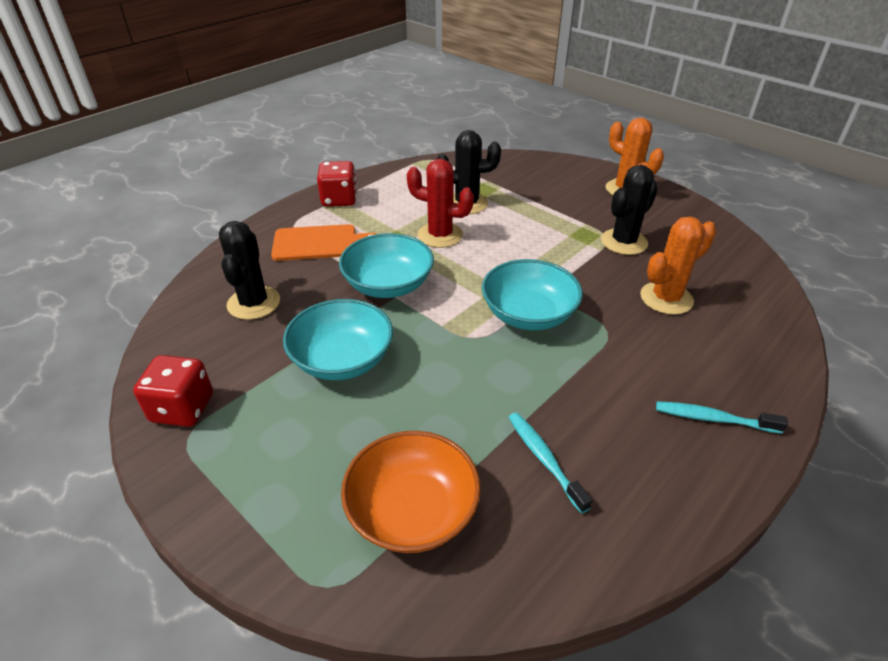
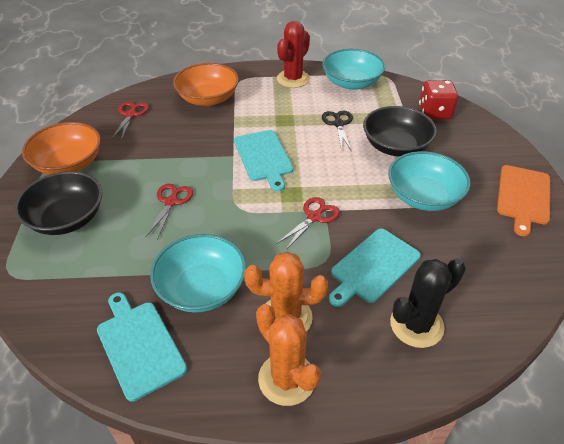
black bowl: 0 -> 2
black cactus: 3 -> 1
black scissors: 0 -> 1
orange bowl: 1 -> 2
red dice: 2 -> 1
red scissors: 0 -> 3
turquoise cutting board: 0 -> 3
turquoise toothbrush: 2 -> 0

